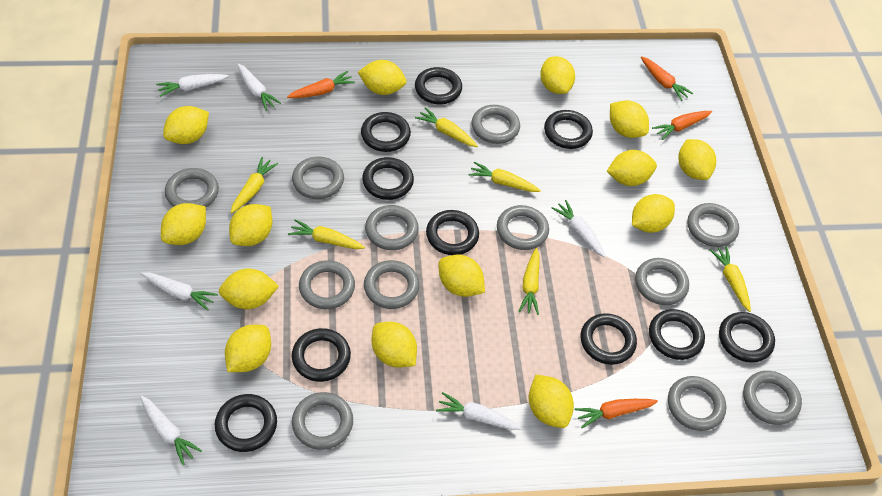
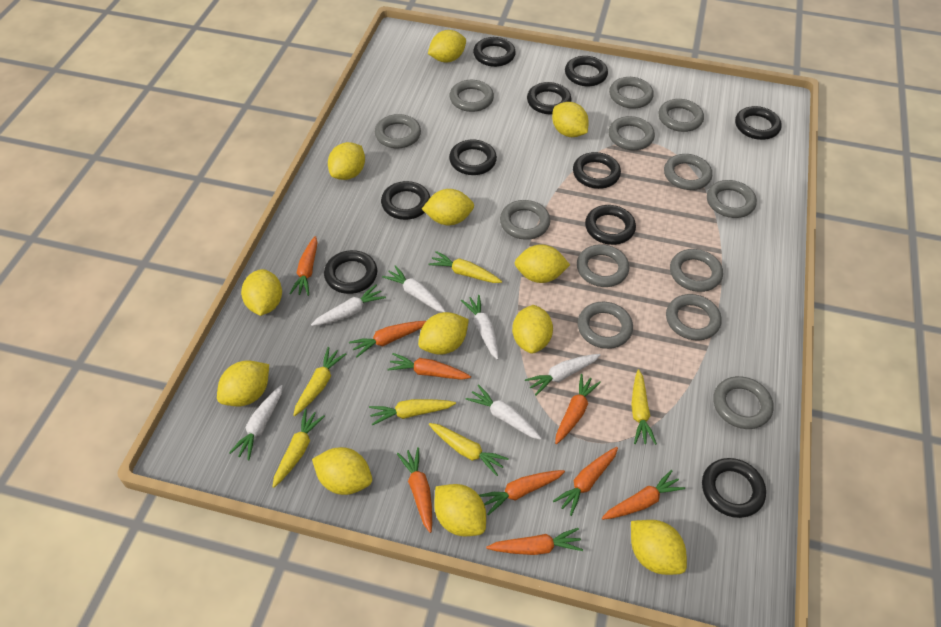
grey ring: 12 -> 13
orange carrot: 4 -> 9
yellow lemon: 14 -> 12

